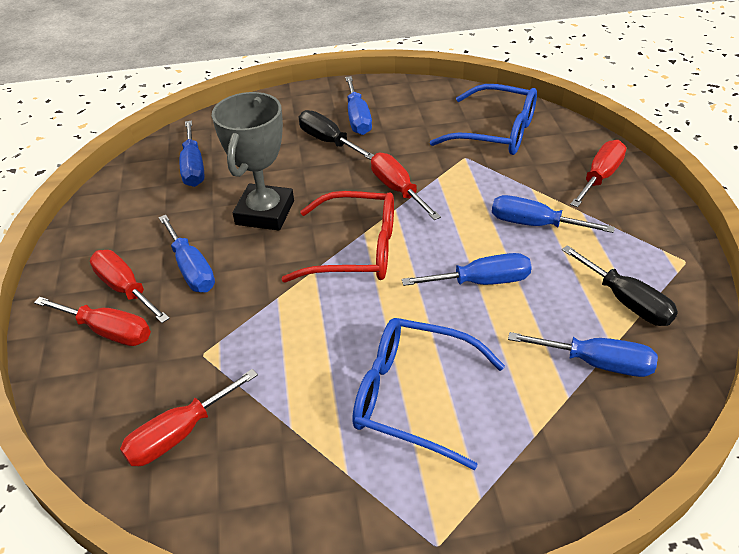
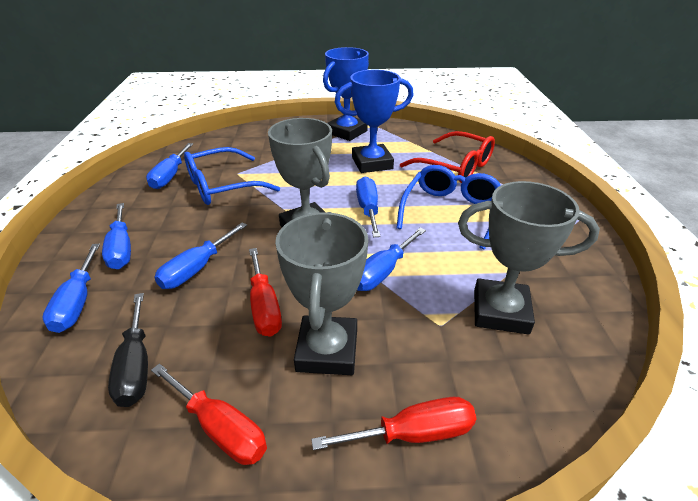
black screwdriver: 2 -> 1
blue trophy: 0 -> 2
grey trophy: 1 -> 3
red screwdriver: 5 -> 3

